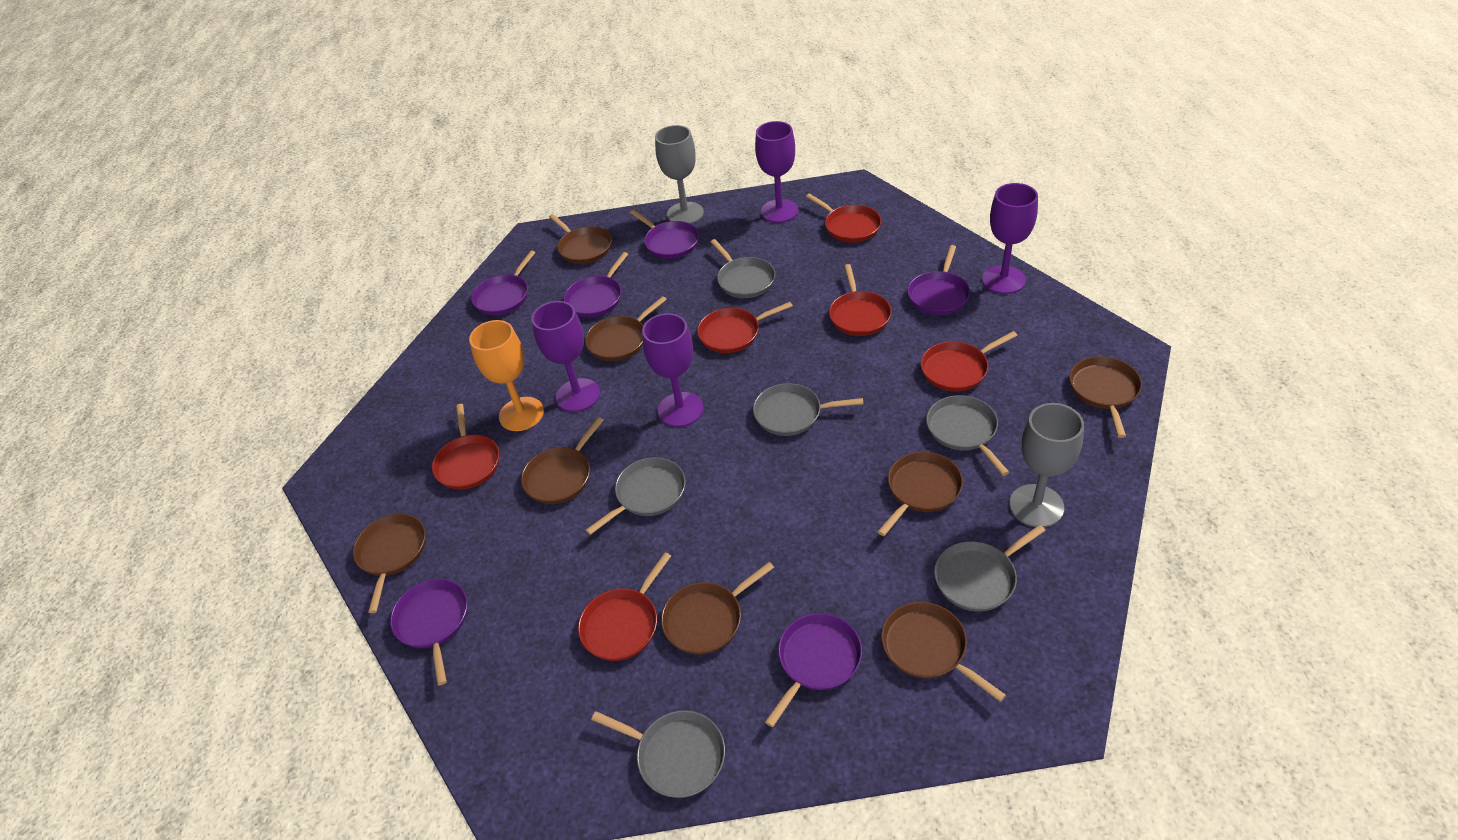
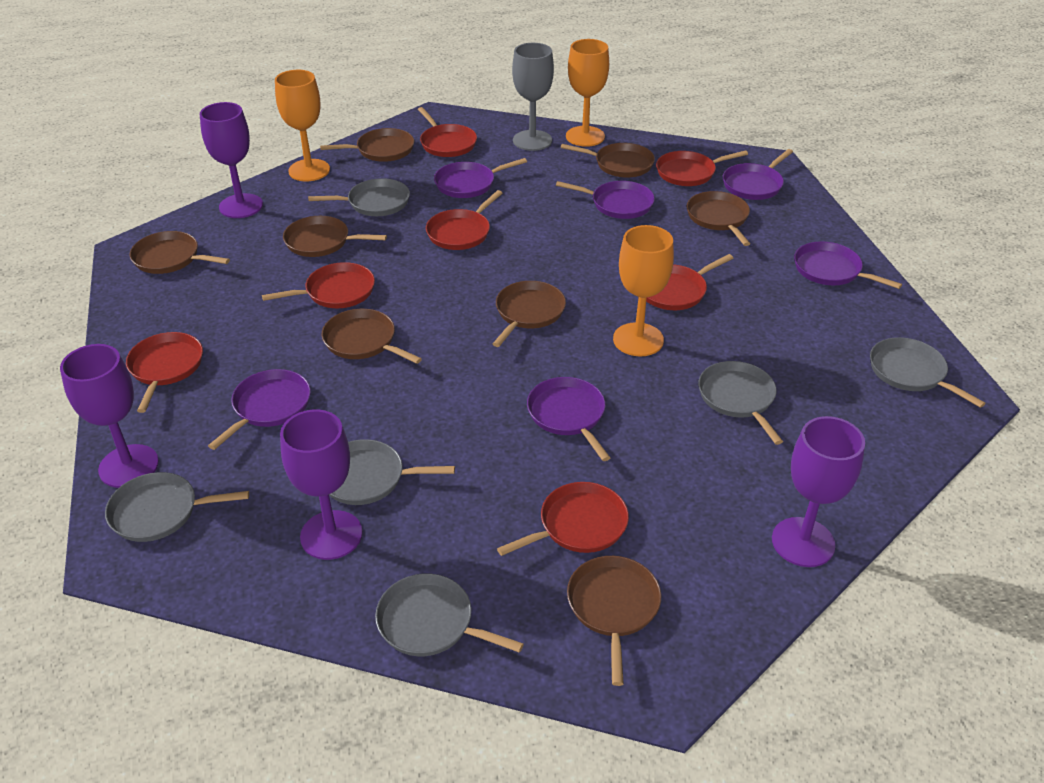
grey goblet: 2 -> 1
orange goblet: 1 -> 3
red pan: 6 -> 7

